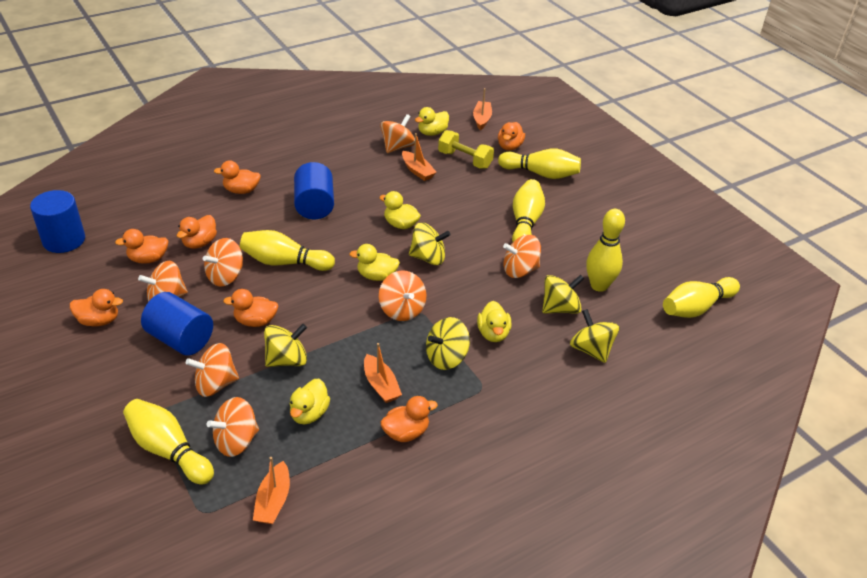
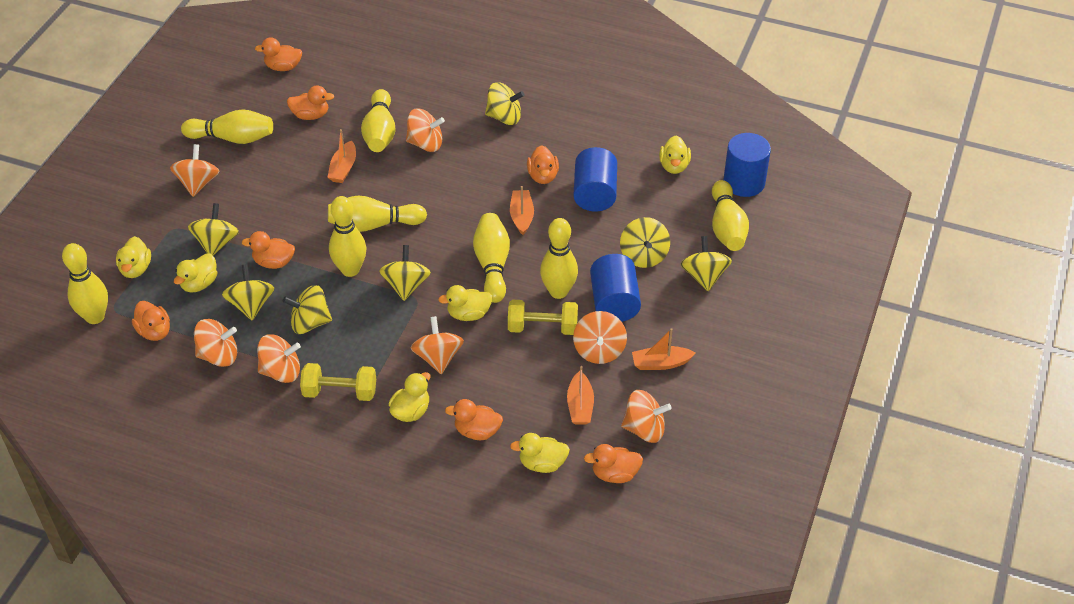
yellow bowling pin: 6 -> 8
yellow duck: 5 -> 6
yellow dumbbell: 1 -> 2
yellow spinning top: 5 -> 7

